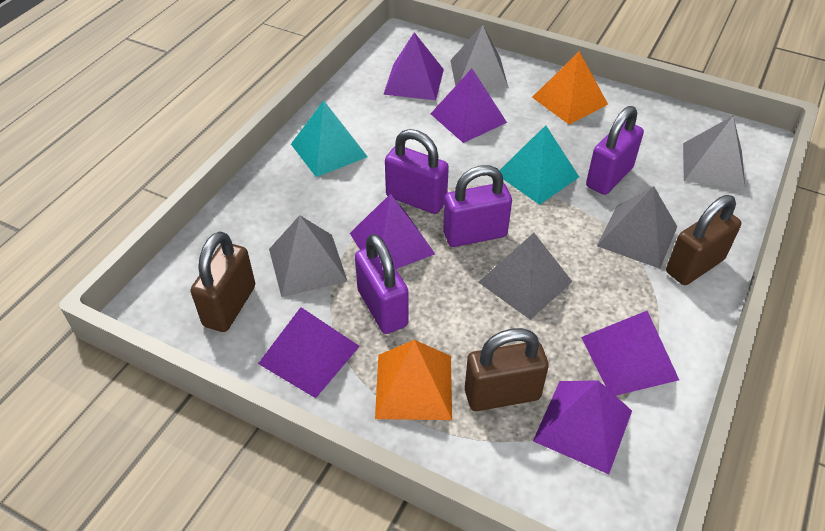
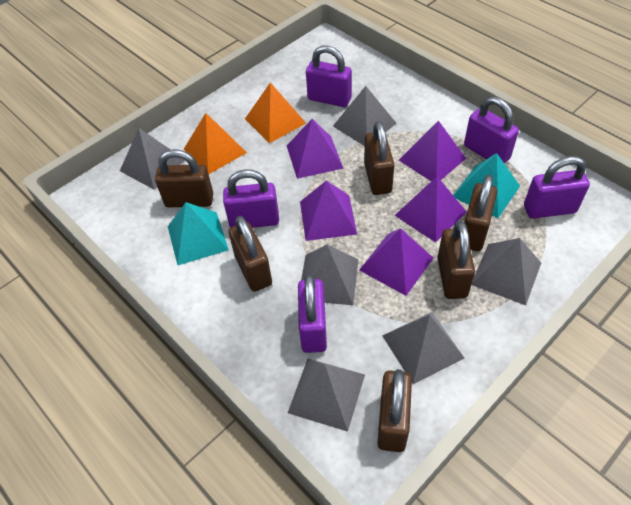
brown padlock: 3 -> 6
grey pyramid: 5 -> 6
purple padlock: 4 -> 5
purple pyramid: 6 -> 5

